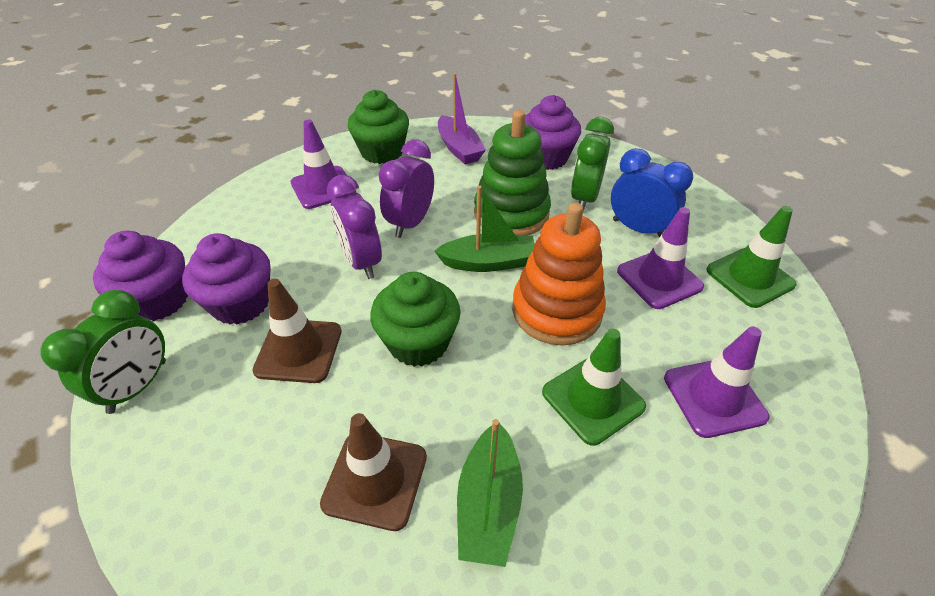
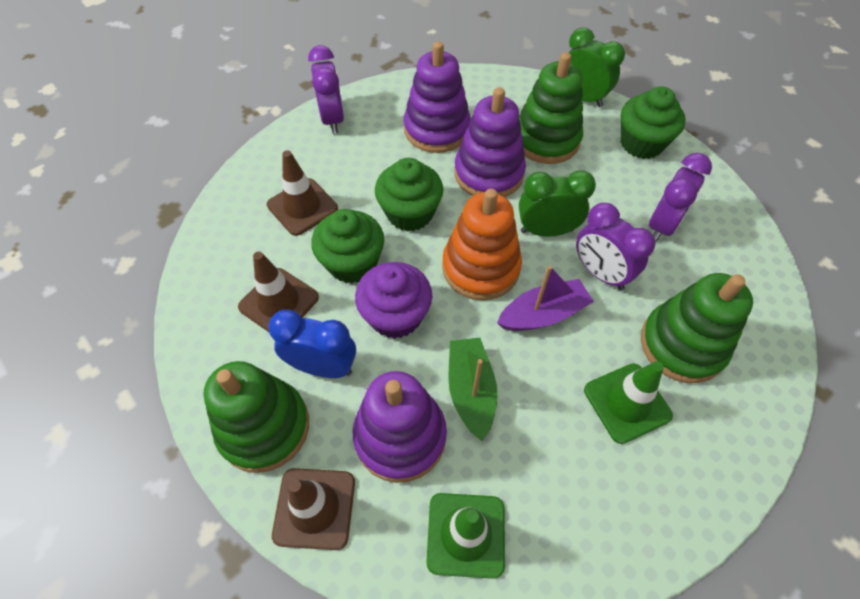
brown traffic cone: 2 -> 3
green boat: 2 -> 1
green cupcake: 2 -> 3
green stacking toy: 1 -> 3
purple clock: 2 -> 3
purple cupcake: 3 -> 1
purple stacking toy: 0 -> 3
purple traffic cone: 3 -> 0

